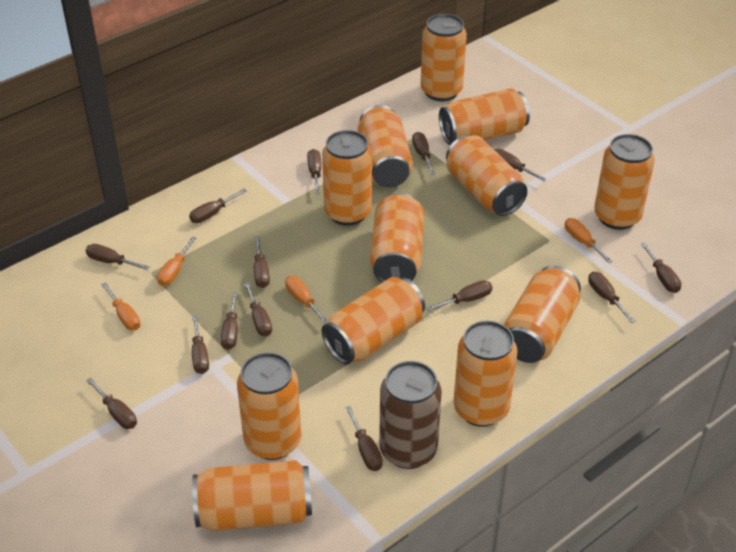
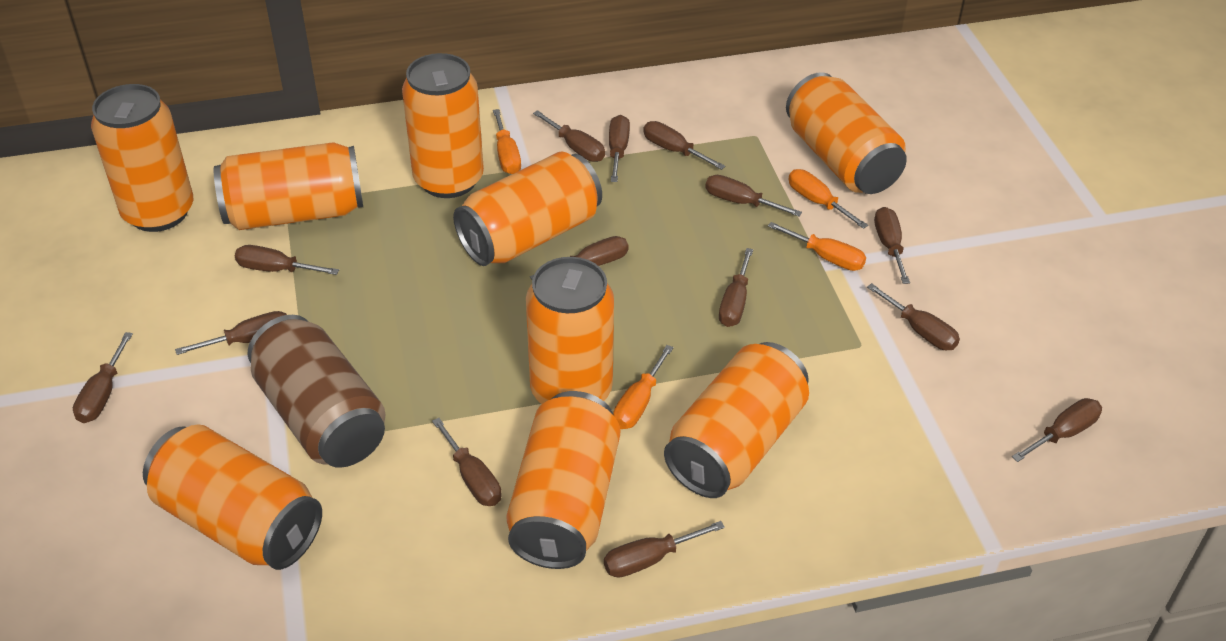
orange can: 12 -> 9

